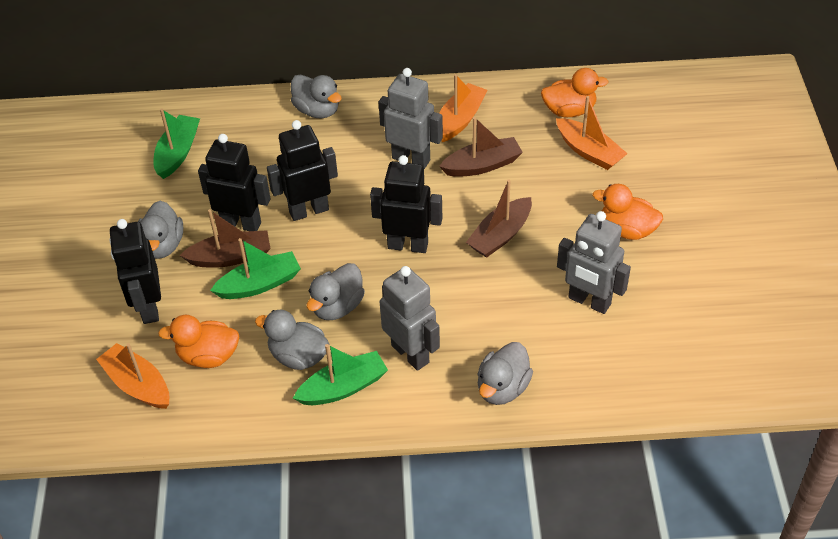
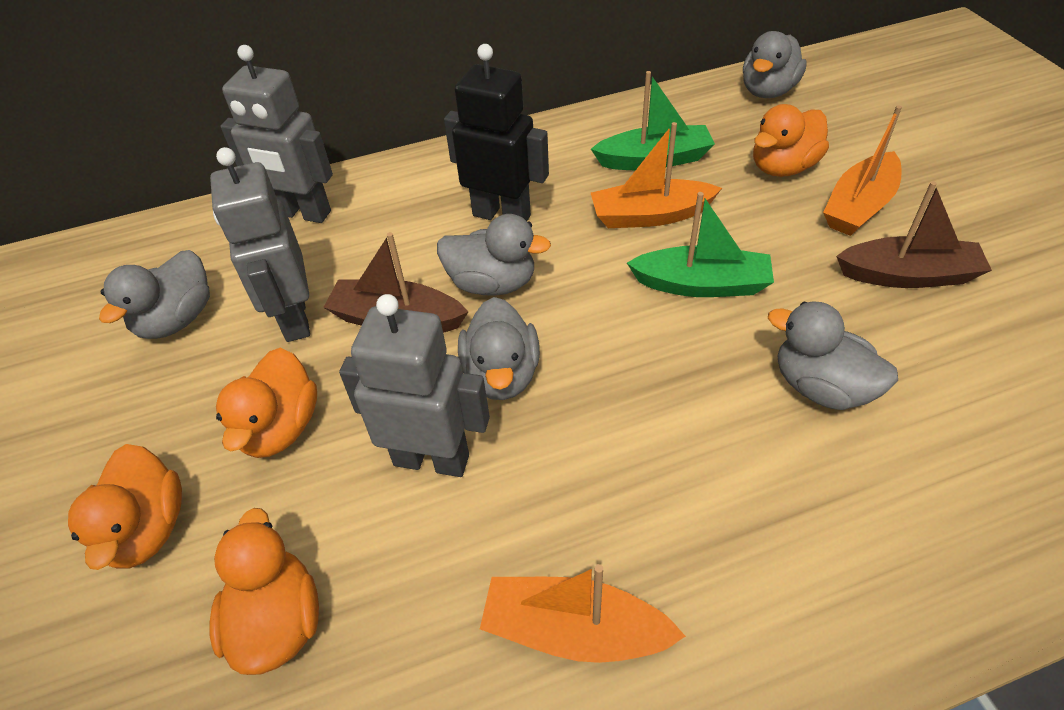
black robot: 4 -> 1
brown boat: 3 -> 2
green boat: 3 -> 2
orange duck: 3 -> 4

